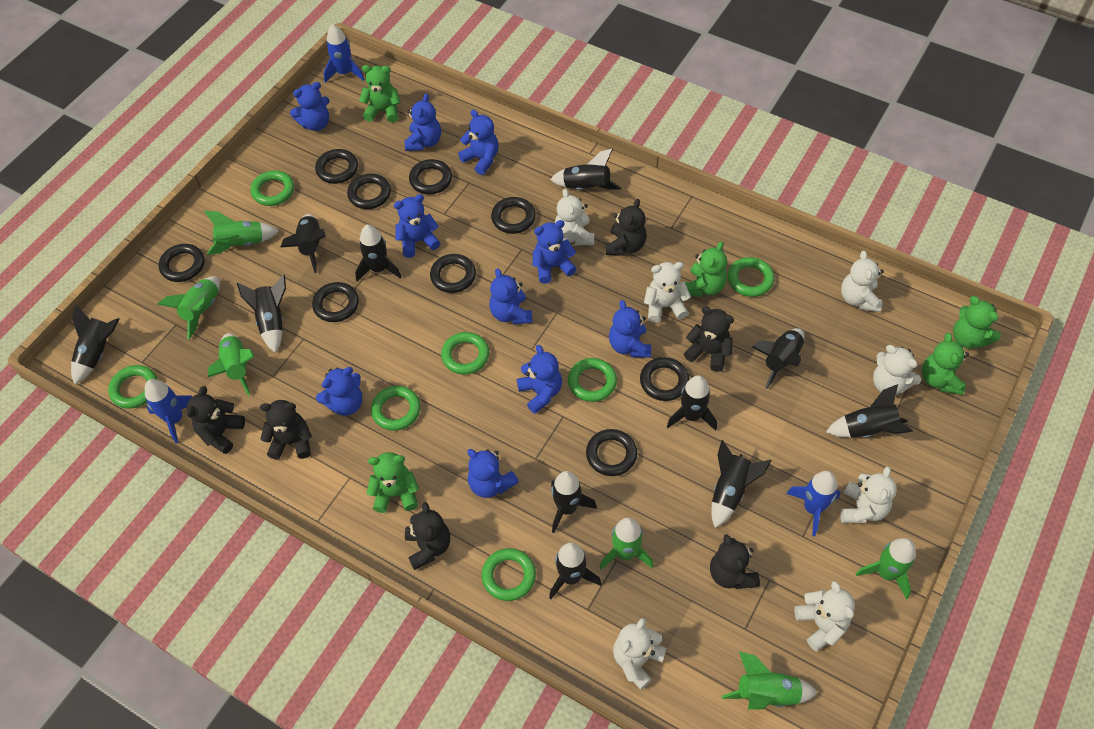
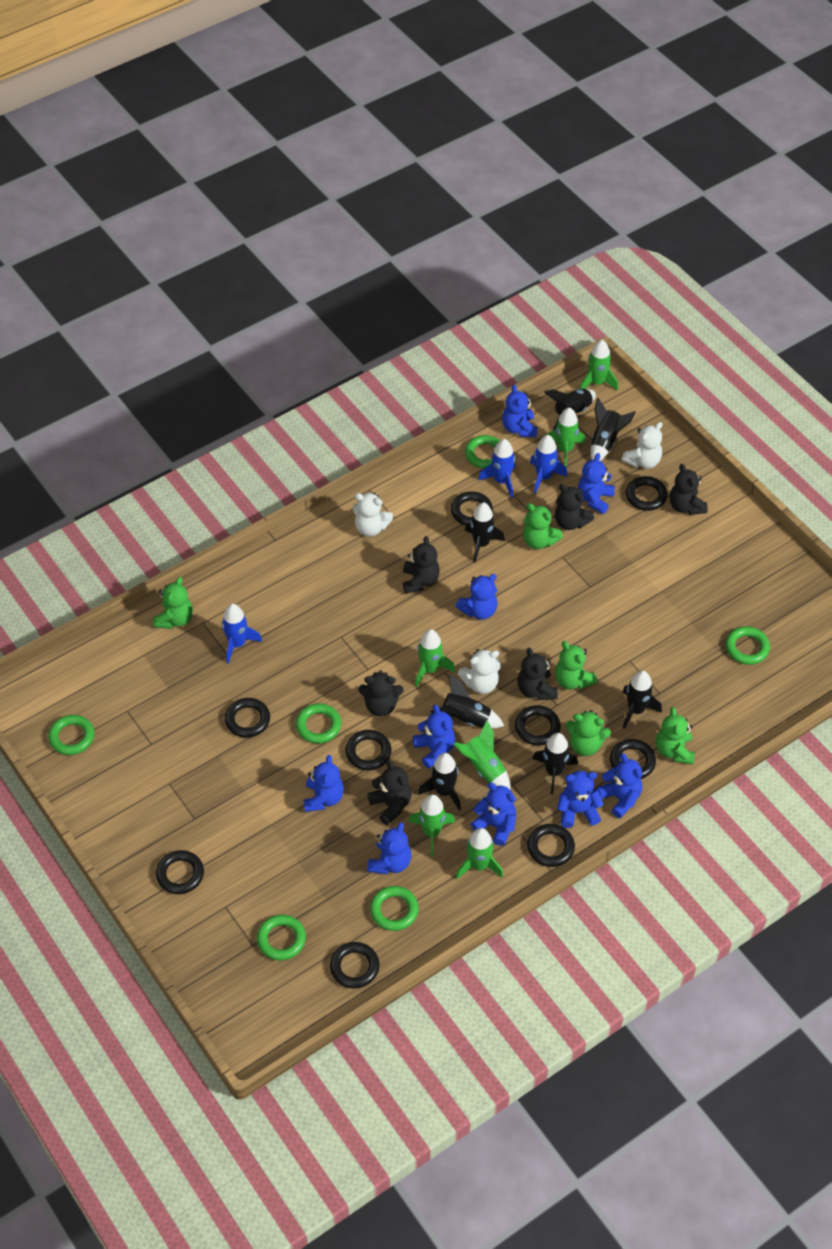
black rocket: 11 -> 7
blue teddy bear: 10 -> 9
green ring: 7 -> 6
white teddy bear: 7 -> 3

